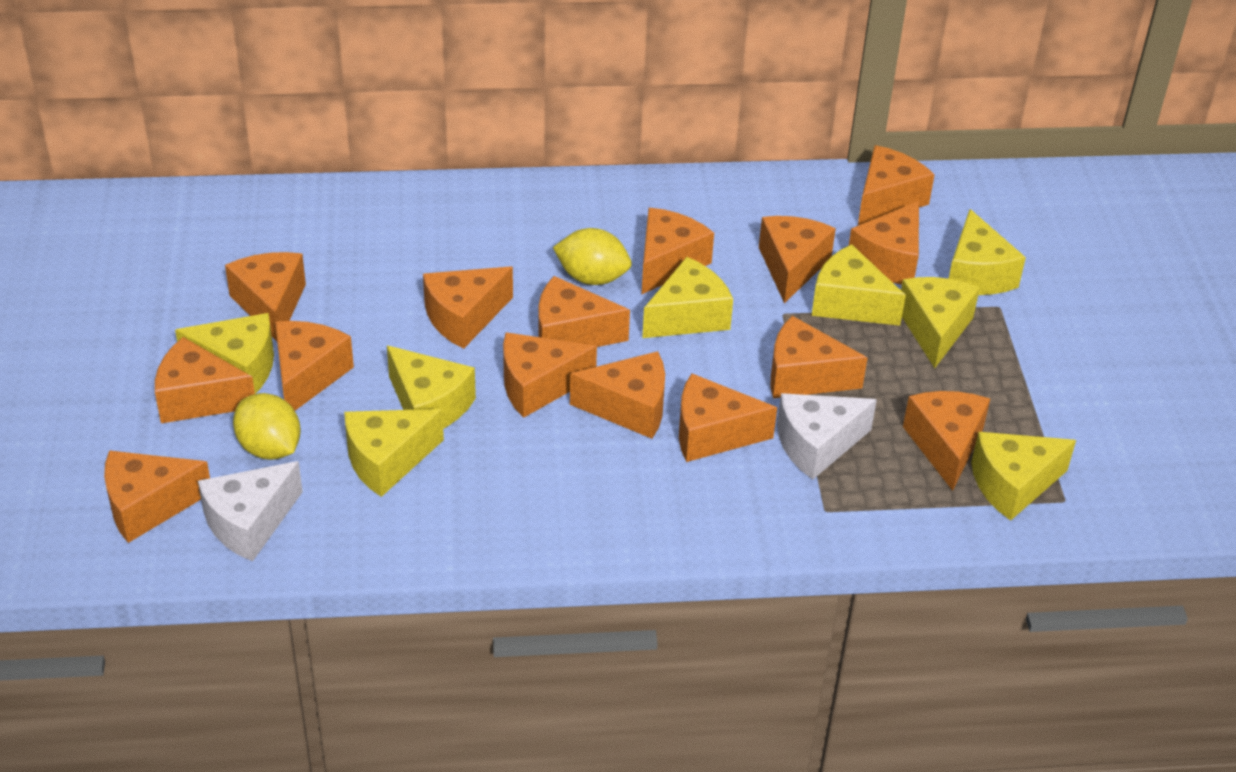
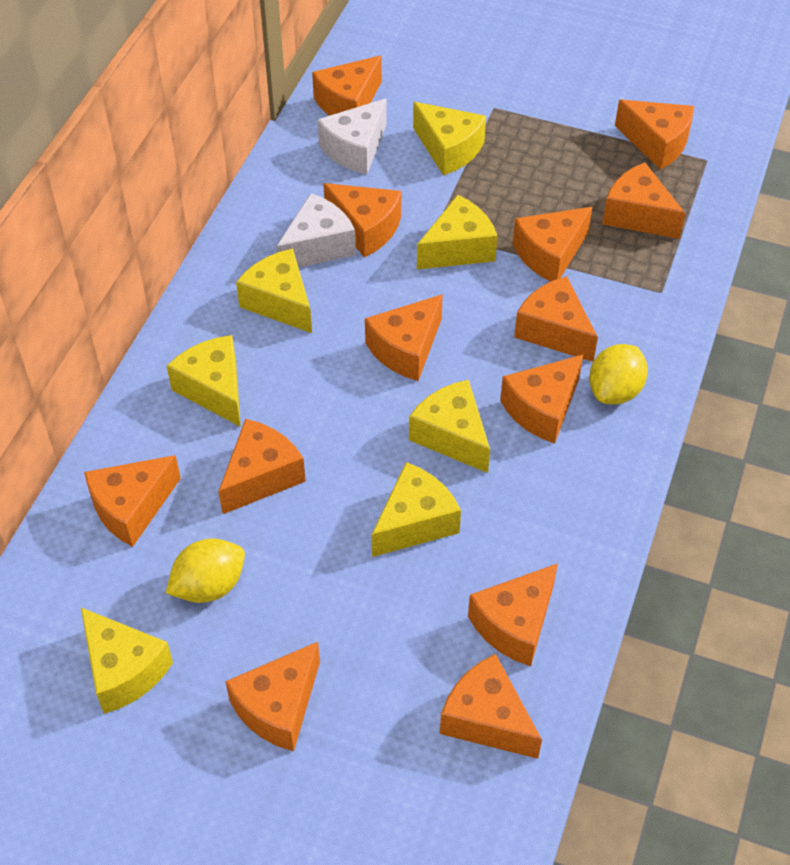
orange cheese: 15 -> 13
yellow cheese: 8 -> 7

